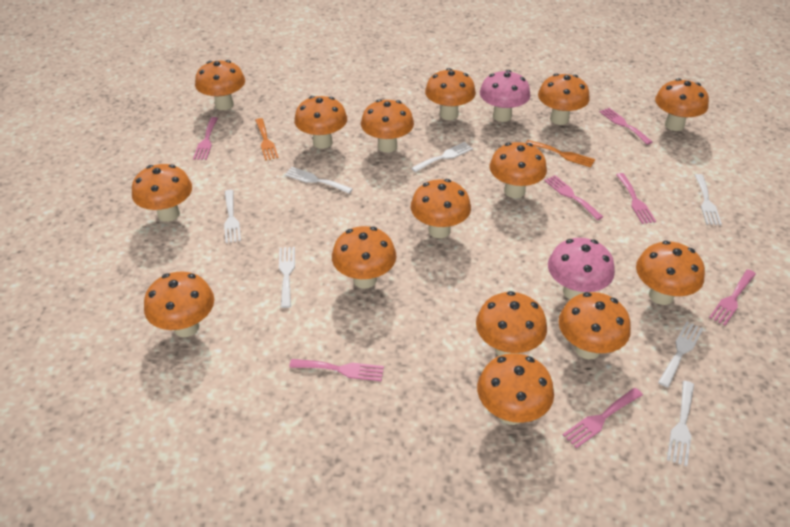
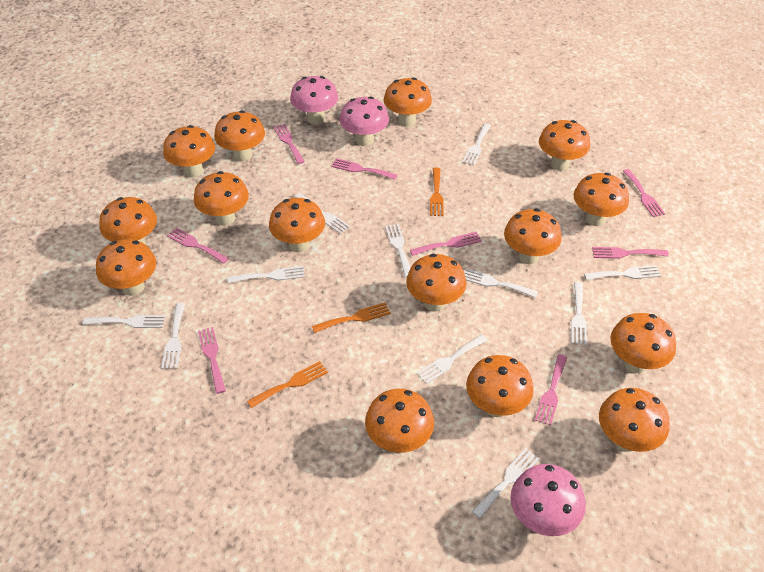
orange fork: 2 -> 3
pink fork: 7 -> 8
pink mushroom: 2 -> 3
white fork: 7 -> 11

